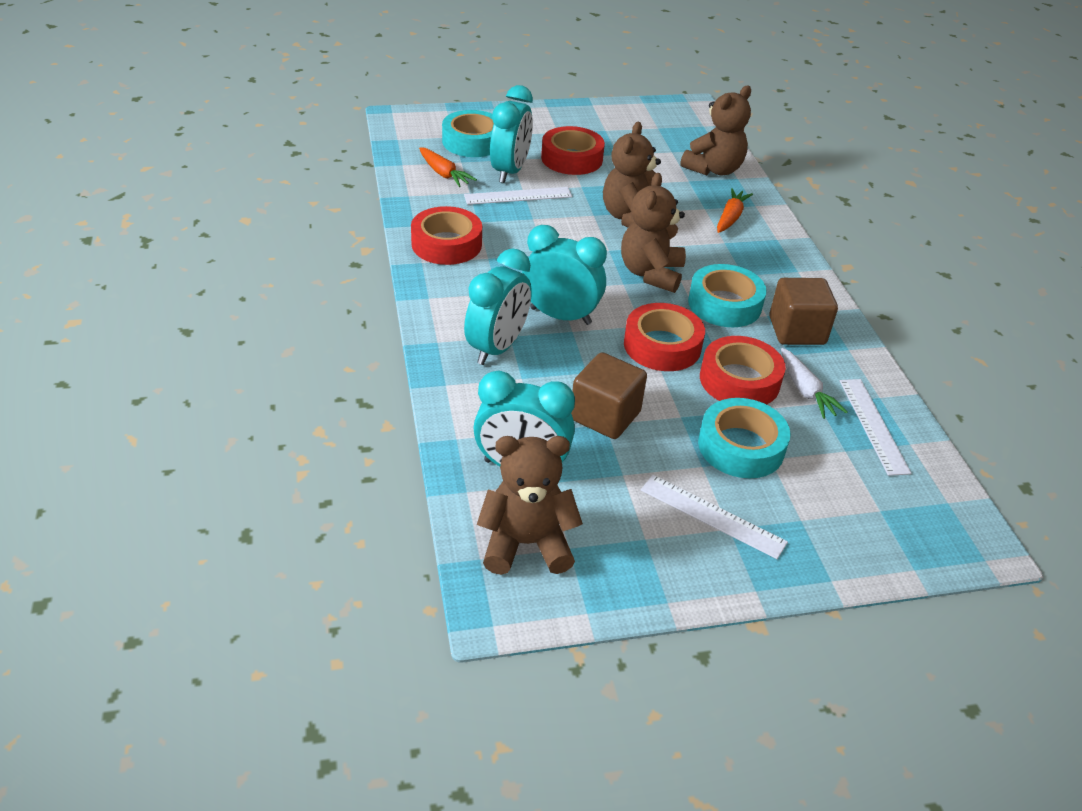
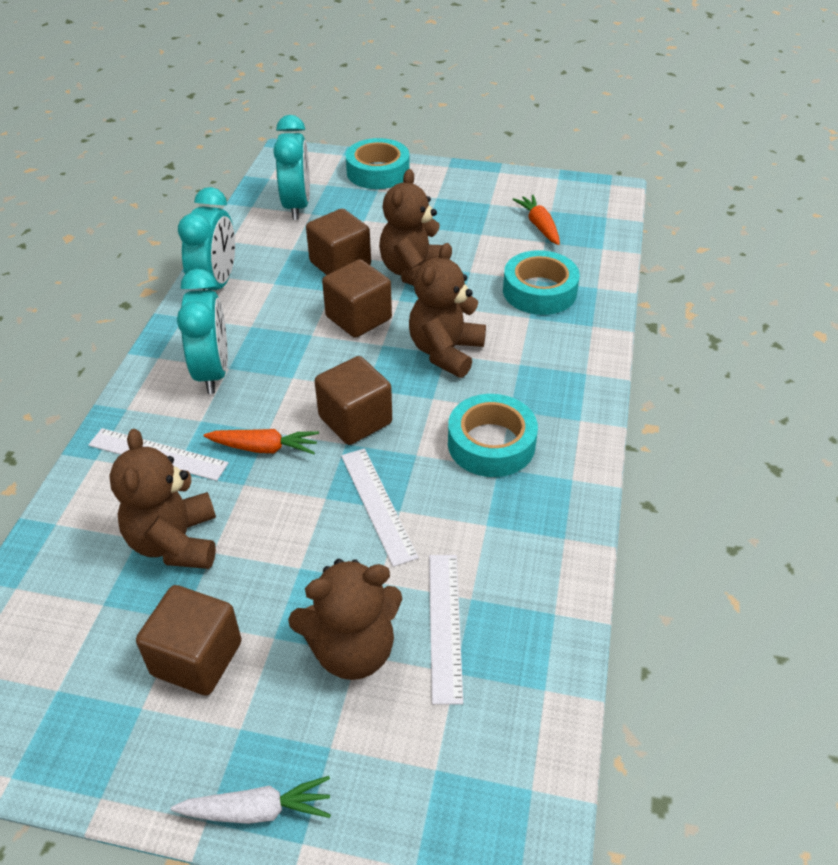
brown cube: 2 -> 4
red tape: 4 -> 0
turquoise clock: 4 -> 3

